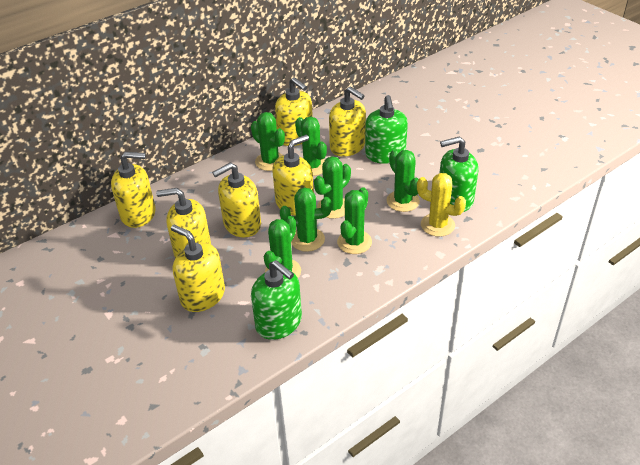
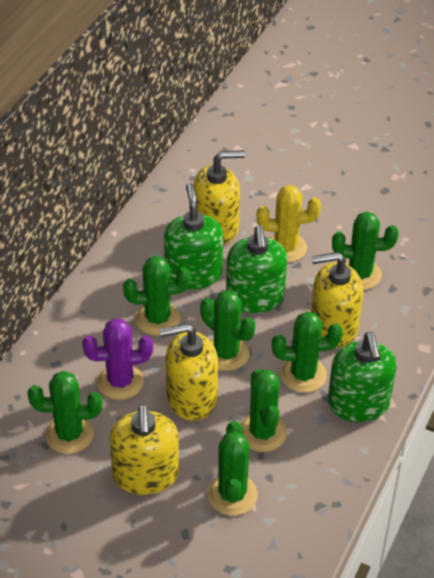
purple cactus: 0 -> 1
yellow soap dispenser: 7 -> 4

